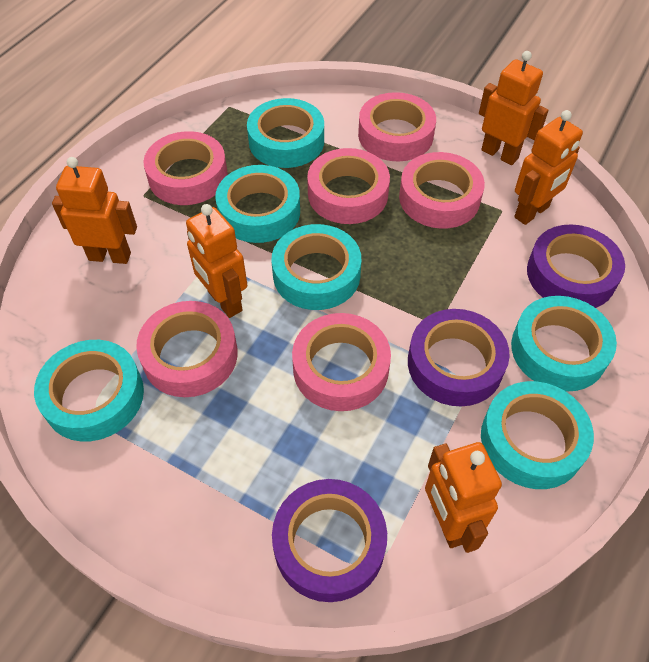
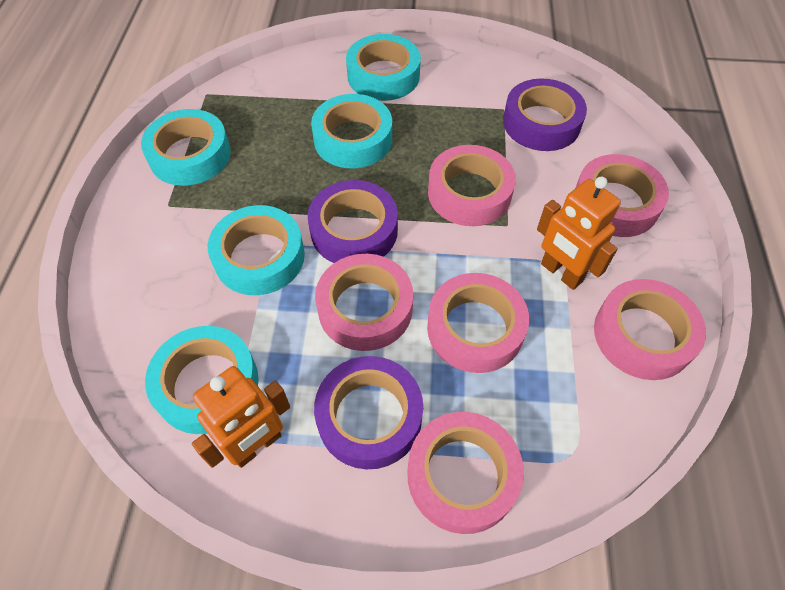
orange robot: 5 -> 2
turquoise tape: 6 -> 5

